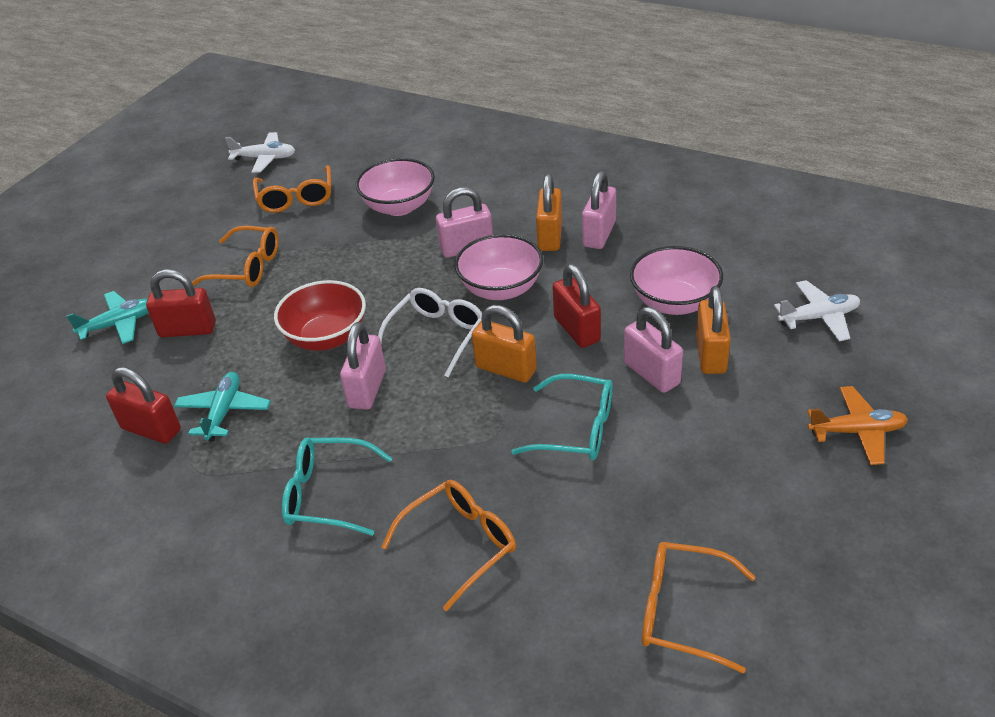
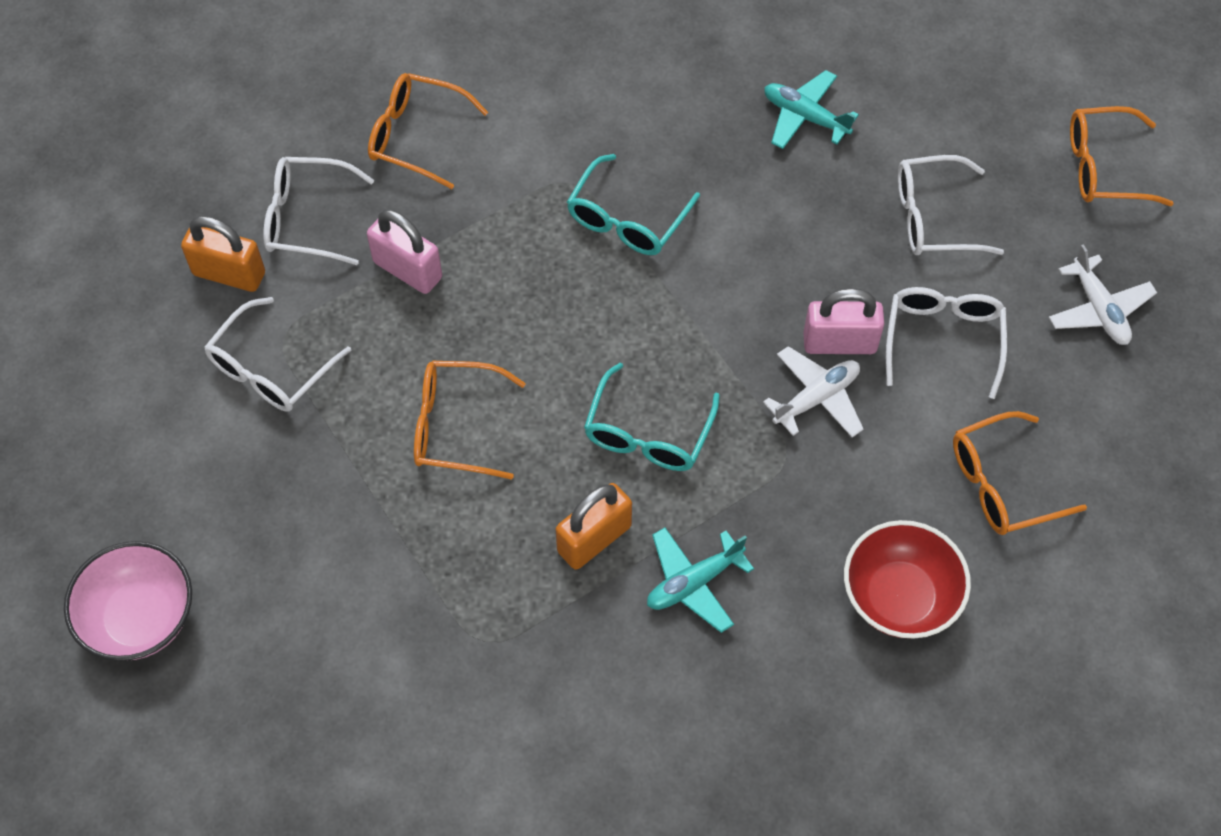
orange padlock: 3 -> 2
orange plane: 1 -> 0
pink bowl: 3 -> 1
pink padlock: 4 -> 2
red padlock: 3 -> 0
white glasses: 1 -> 4

